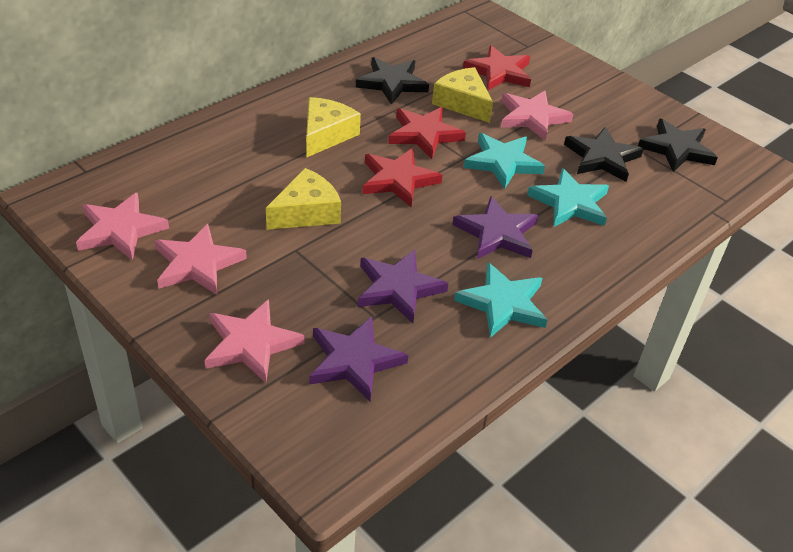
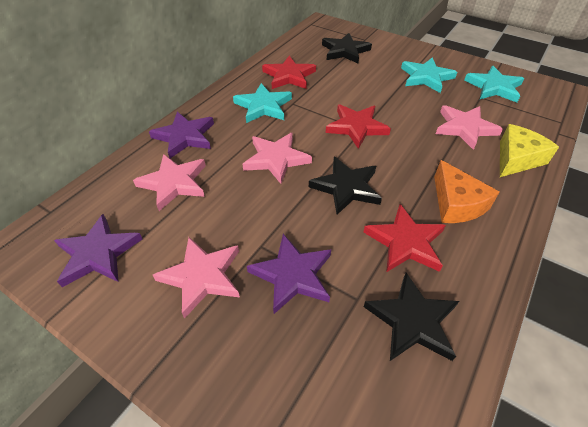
orange cheese: 0 -> 1
yellow cheese: 3 -> 1

